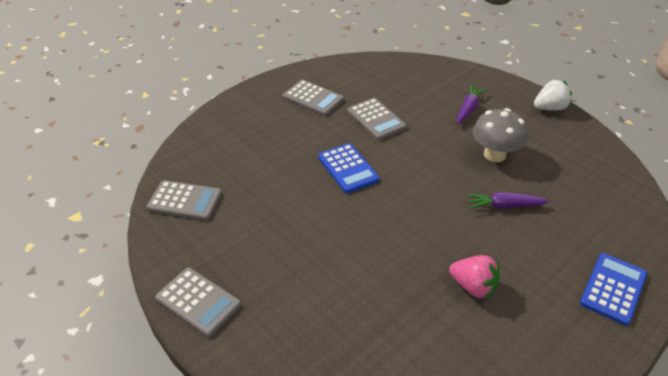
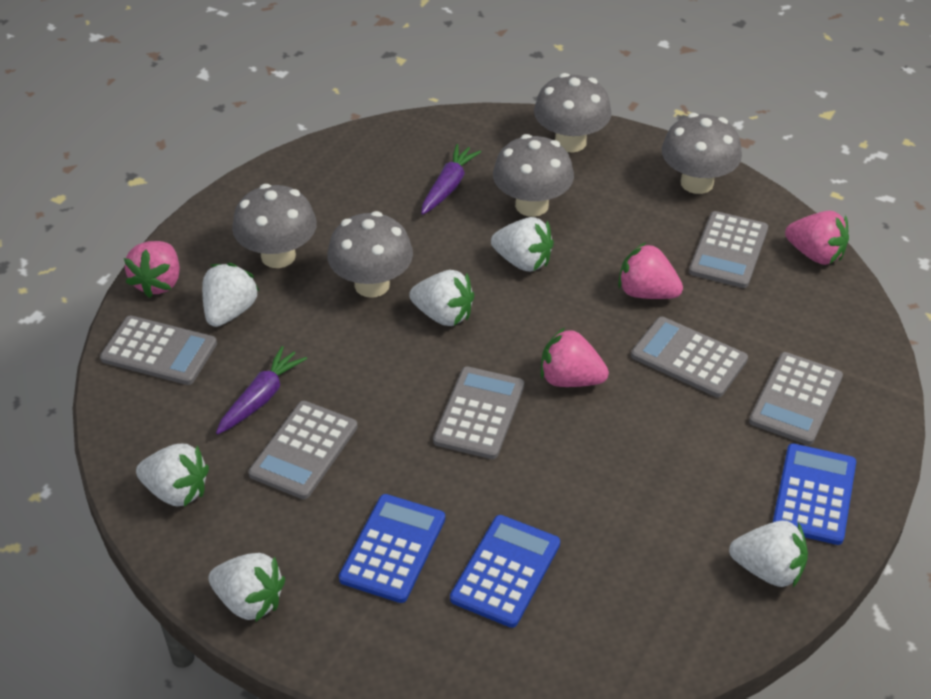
blue calculator: 2 -> 3
grey calculator: 4 -> 6
grey mushroom: 1 -> 5
pink strawberry: 1 -> 4
white strawberry: 1 -> 6

